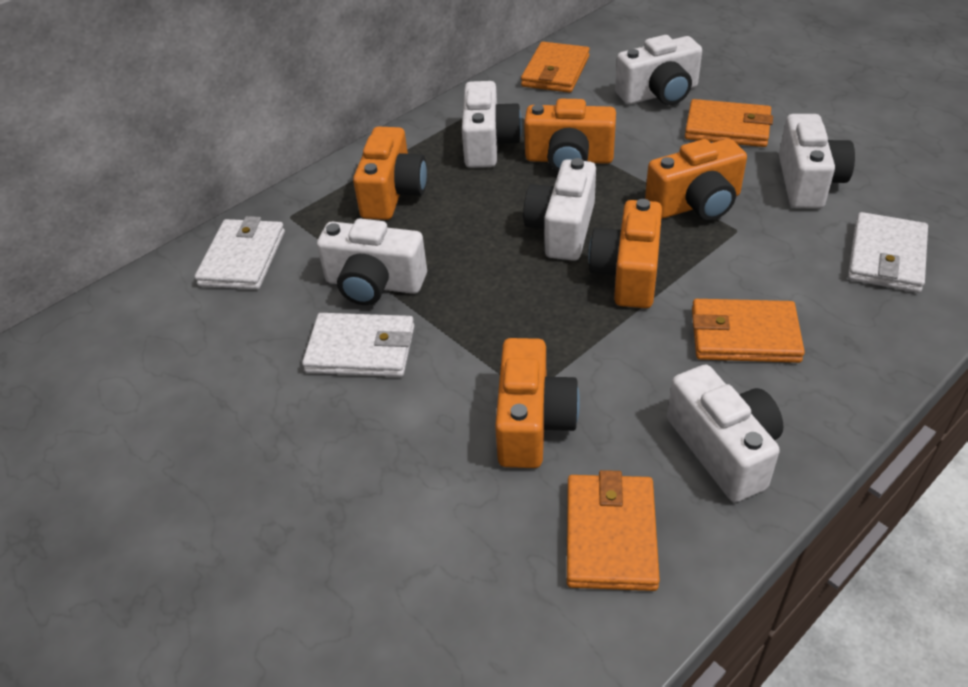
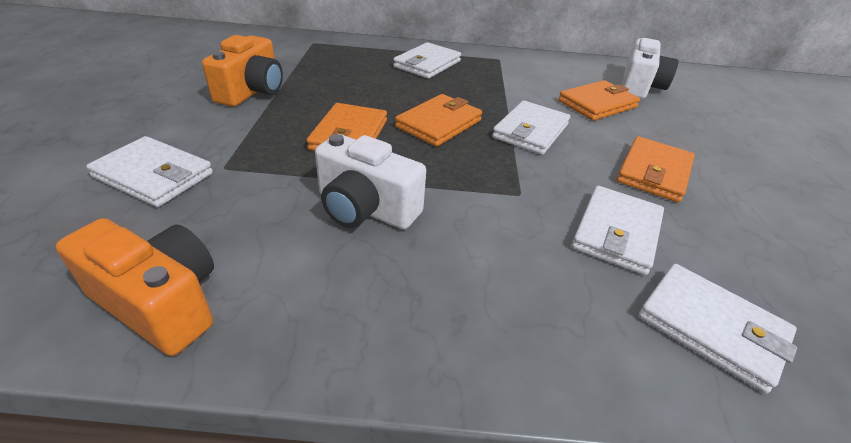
orange camera: 5 -> 2
white camera: 6 -> 2
white wallet: 3 -> 5

